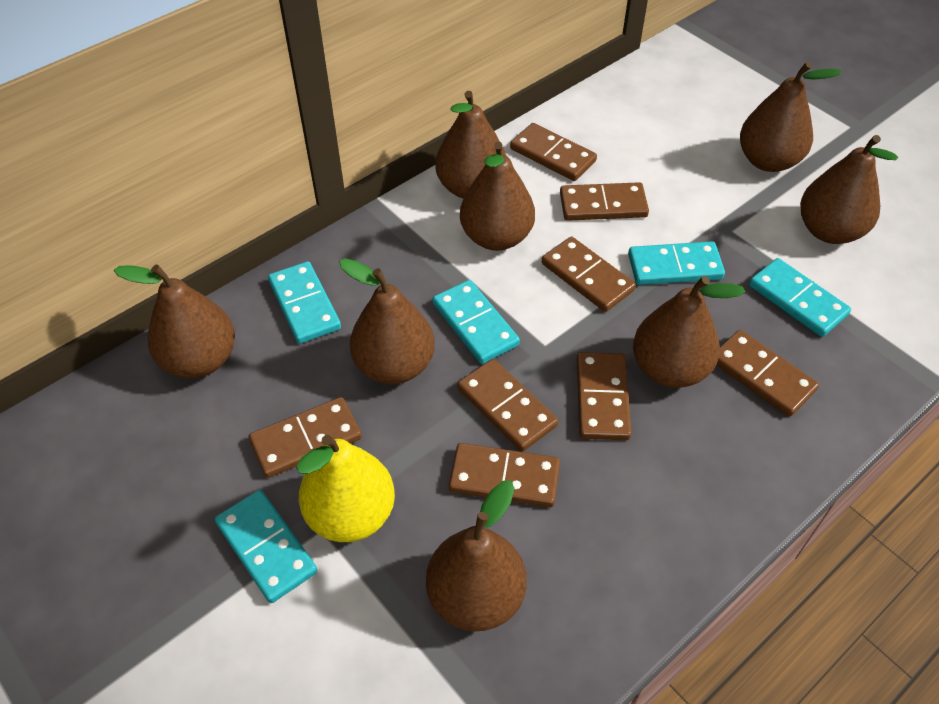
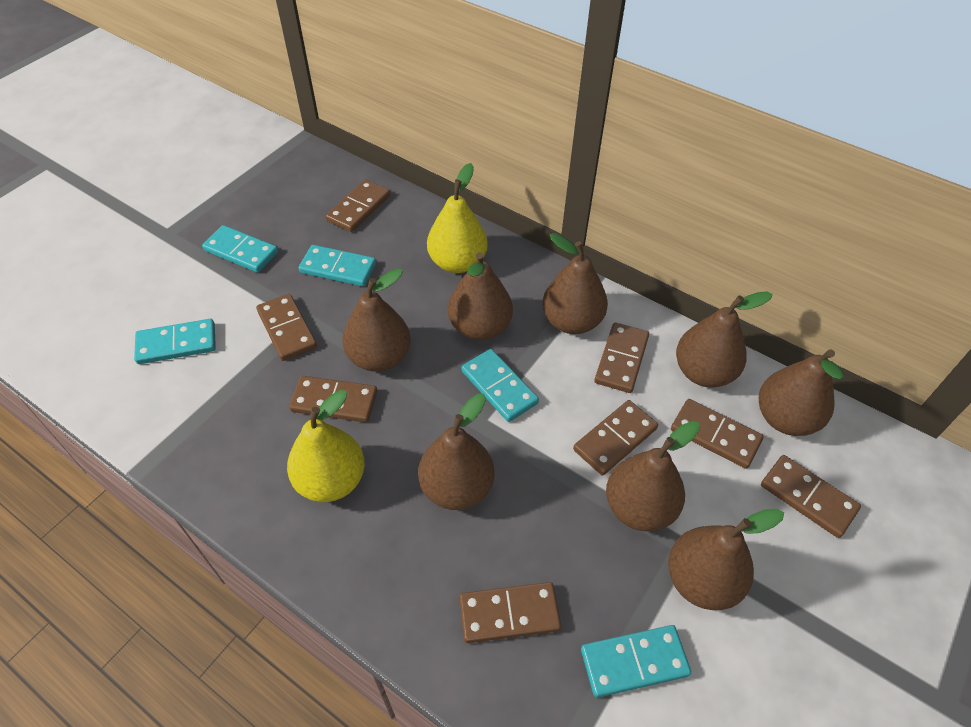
yellow pear: 1 -> 2

